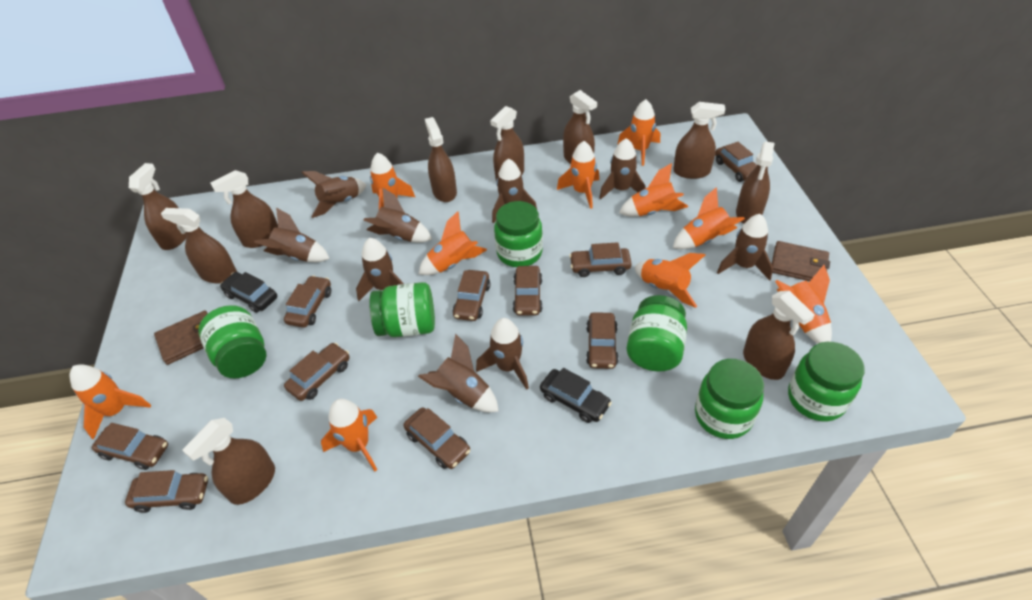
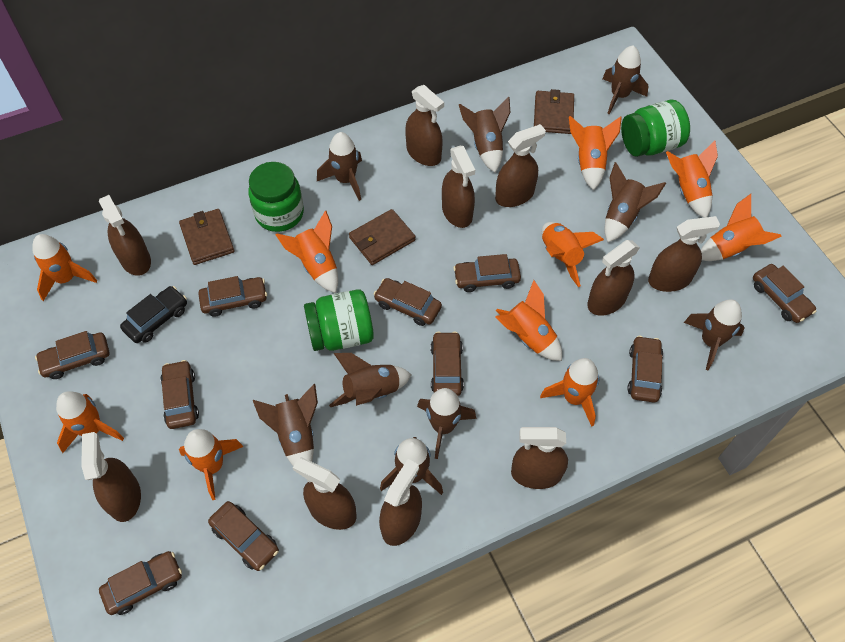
black car: 2 -> 1
brown wallet: 2 -> 3
green jar: 6 -> 3

